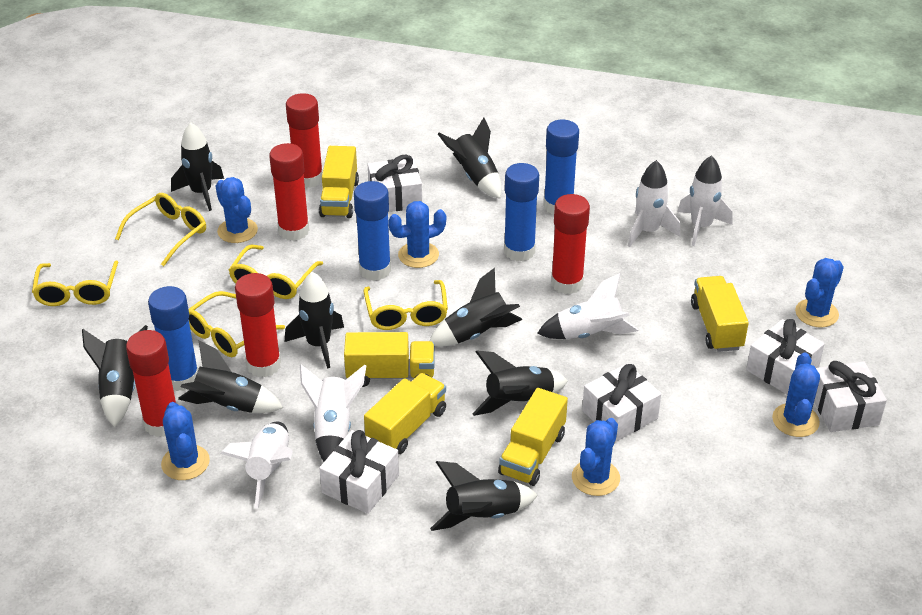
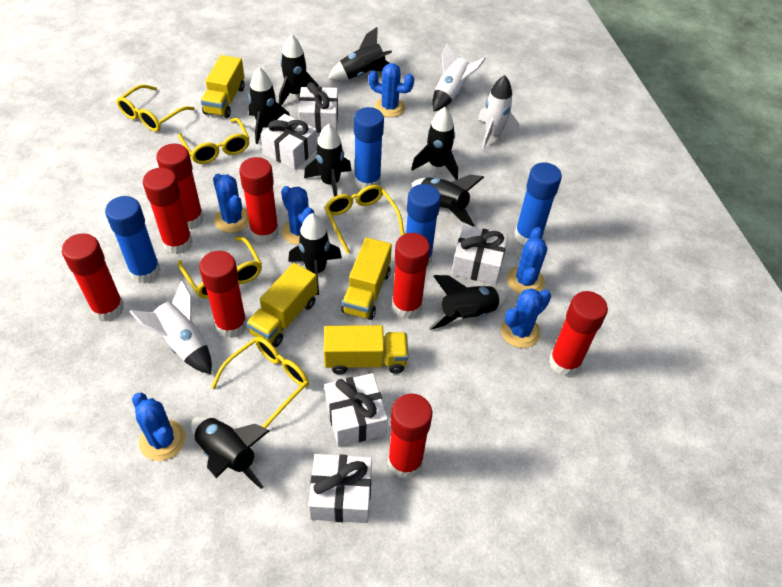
black rocket: 8 -> 9
red glue stick: 5 -> 8
white rocket: 5 -> 3
yellow truck: 5 -> 4

